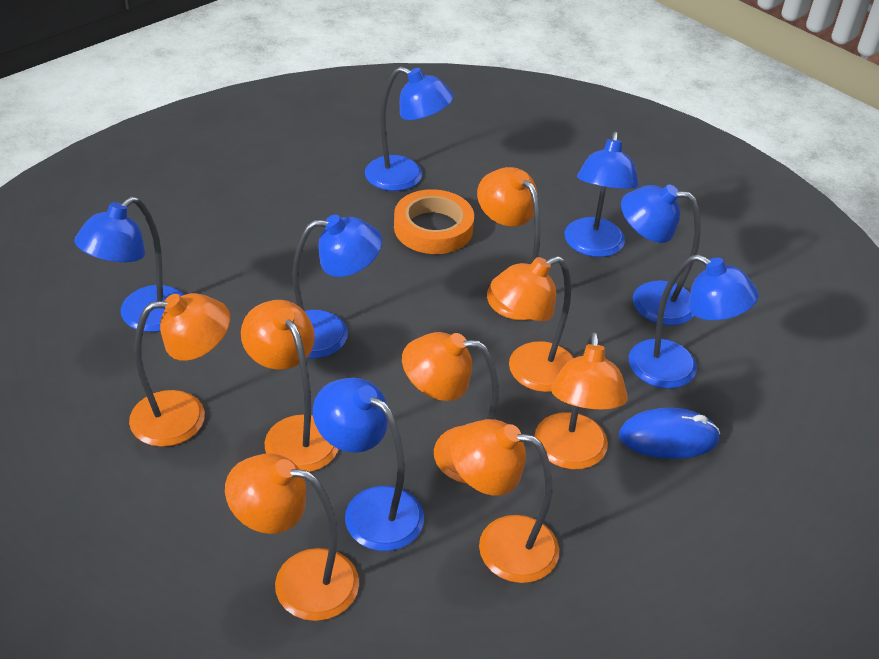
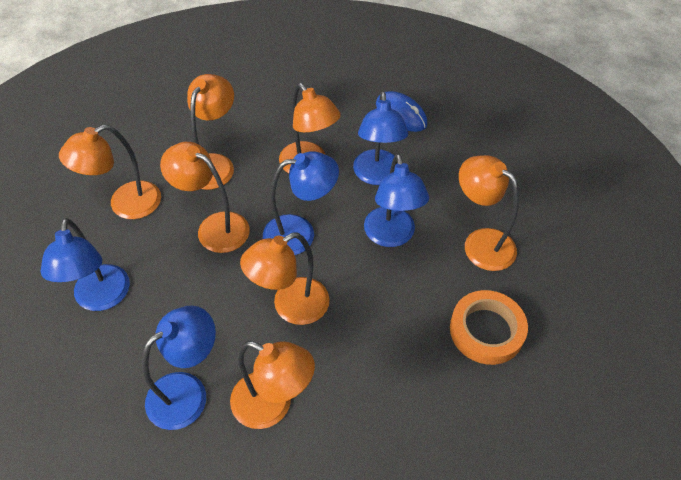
blue lamp: 7 -> 5
orange lamp: 8 -> 7

